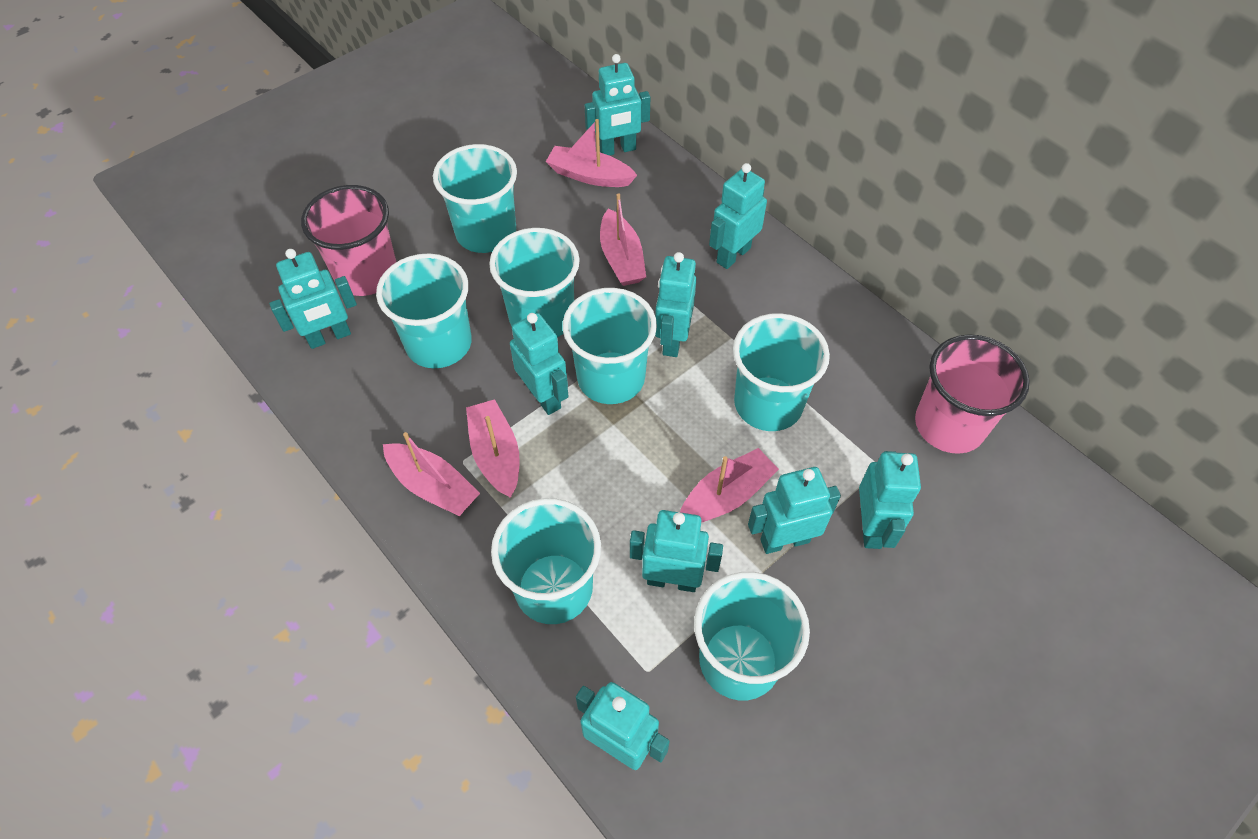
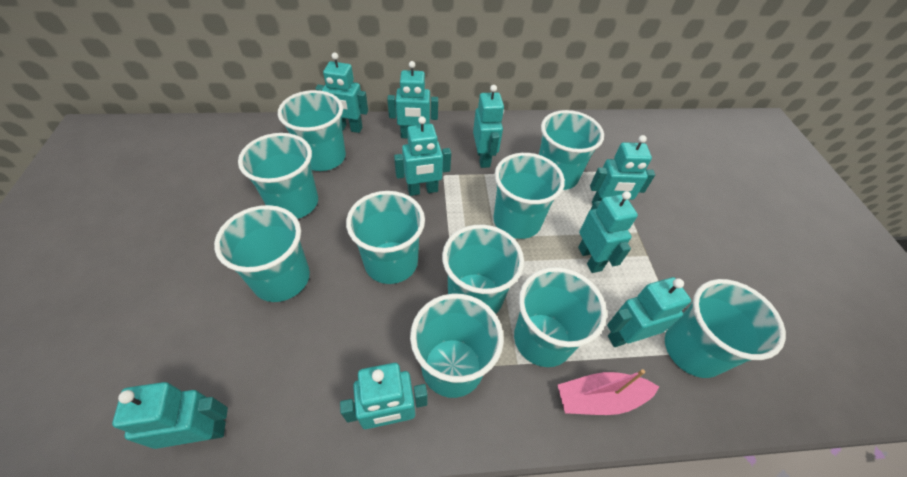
pink boat: 5 -> 1
pink cup: 2 -> 0
turquoise cup: 7 -> 10

